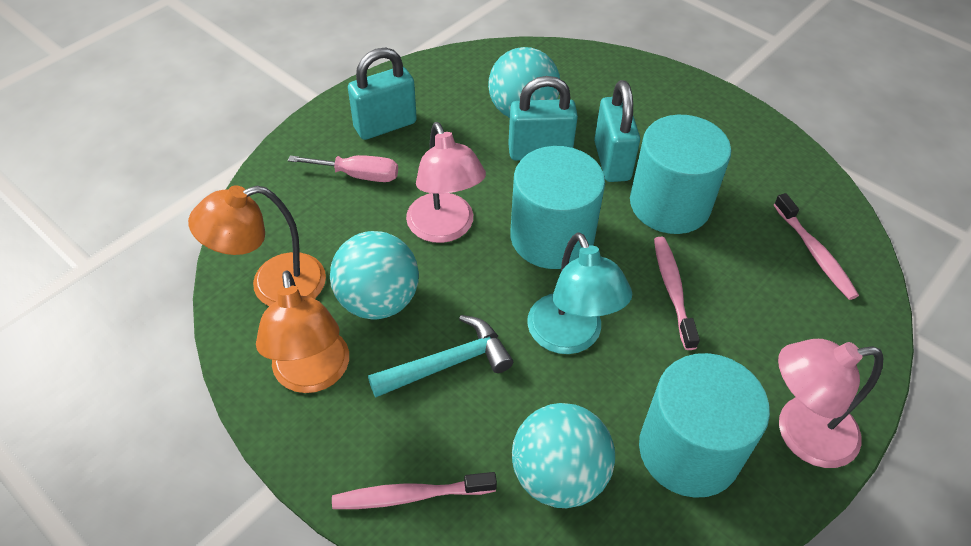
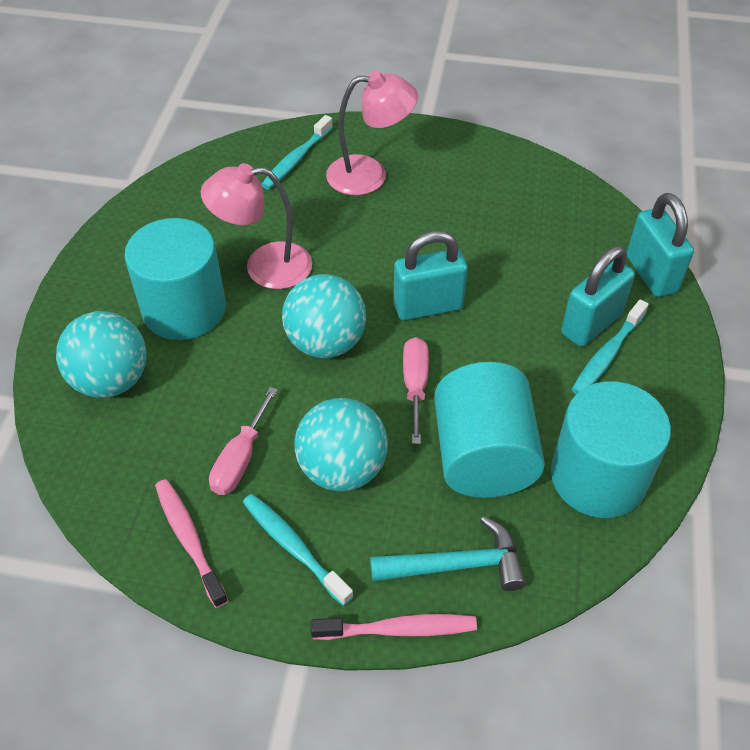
orange lamp: 2 -> 0
pink screwdriver: 1 -> 2
pink toothbrush: 3 -> 2
turquoise lamp: 1 -> 0
turquoise toothbrush: 0 -> 3

